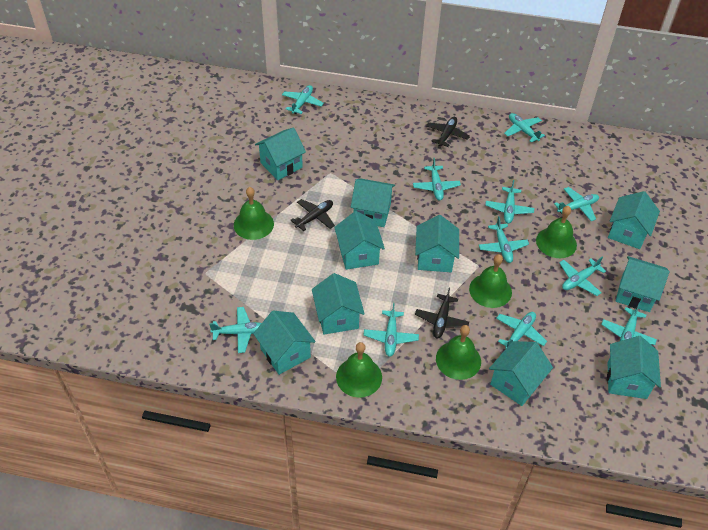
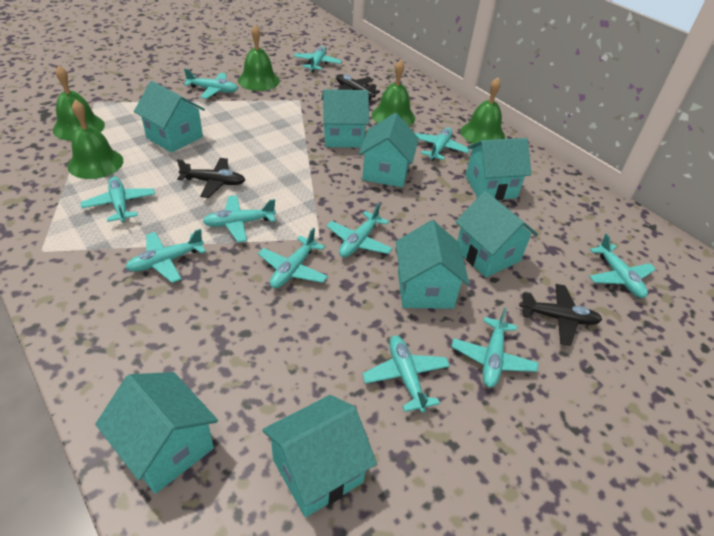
turquoise house: 10 -> 8

